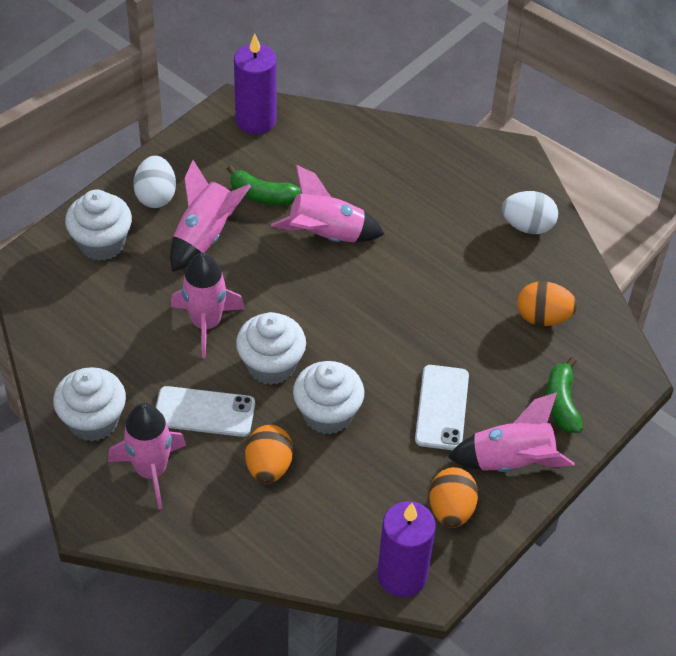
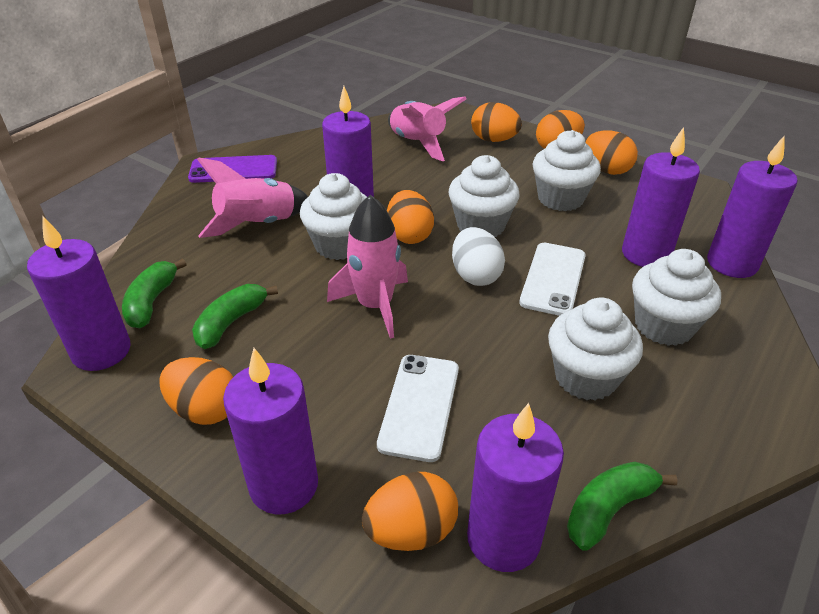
green banana: 2 -> 3
orange egg: 3 -> 6
pink rocket: 5 -> 3
purple candle: 2 -> 6
purple phone: 0 -> 1
white cupcake: 4 -> 5
white egg: 2 -> 1

